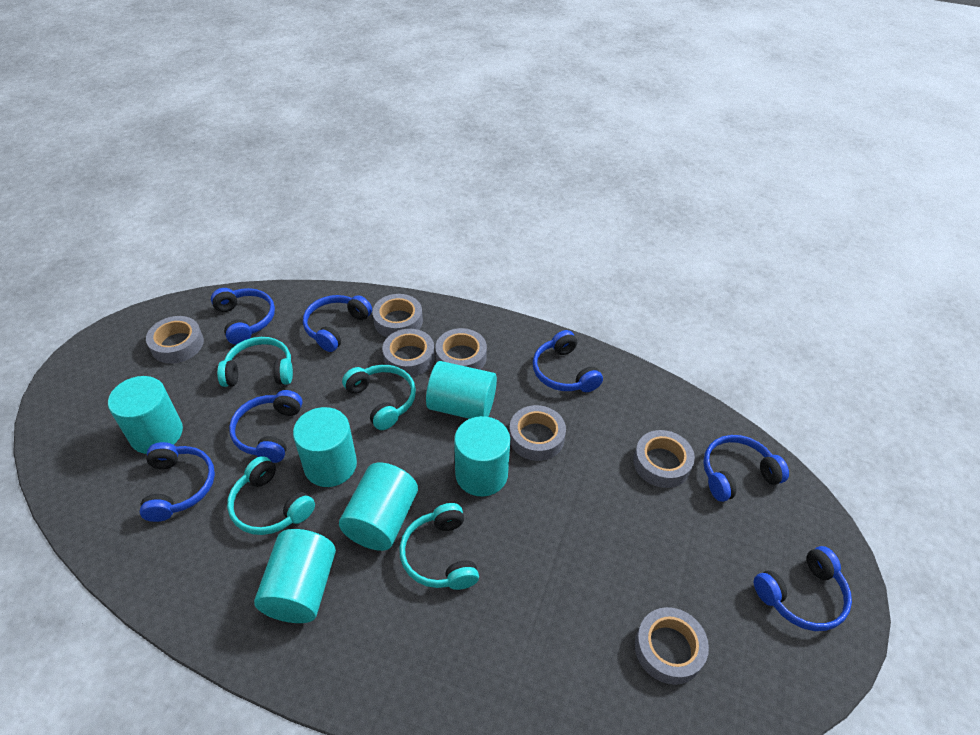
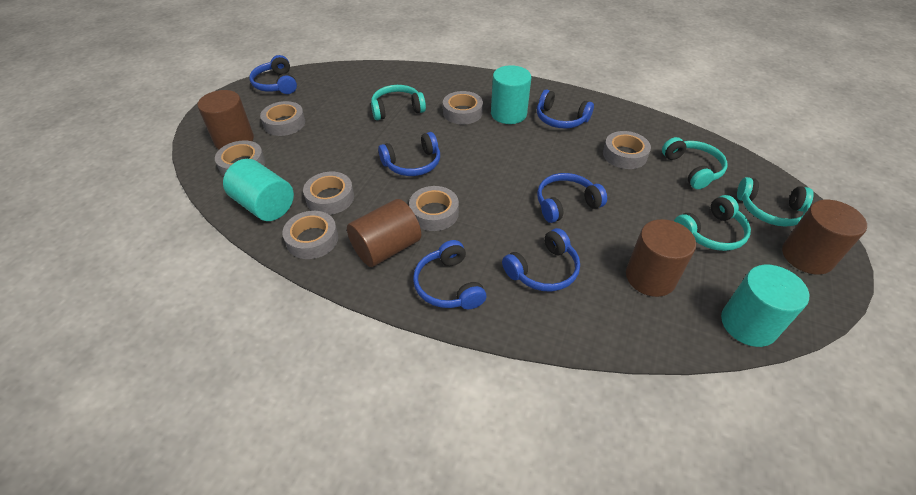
blue headphones: 7 -> 6
brown cylinder: 0 -> 4
turquoise cylinder: 6 -> 3

